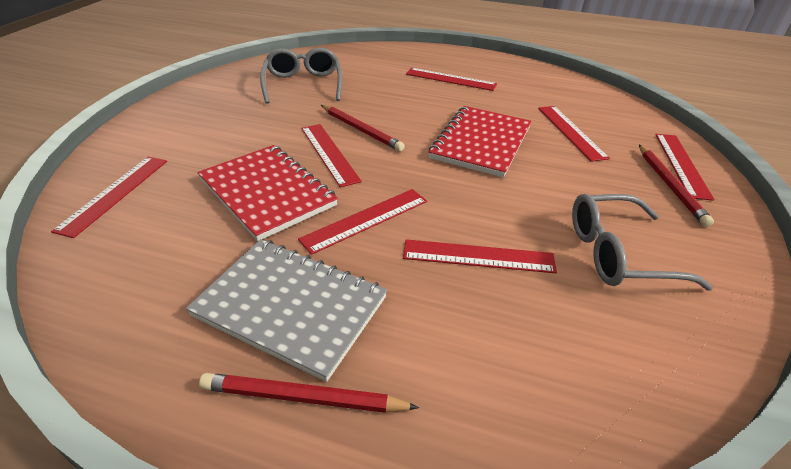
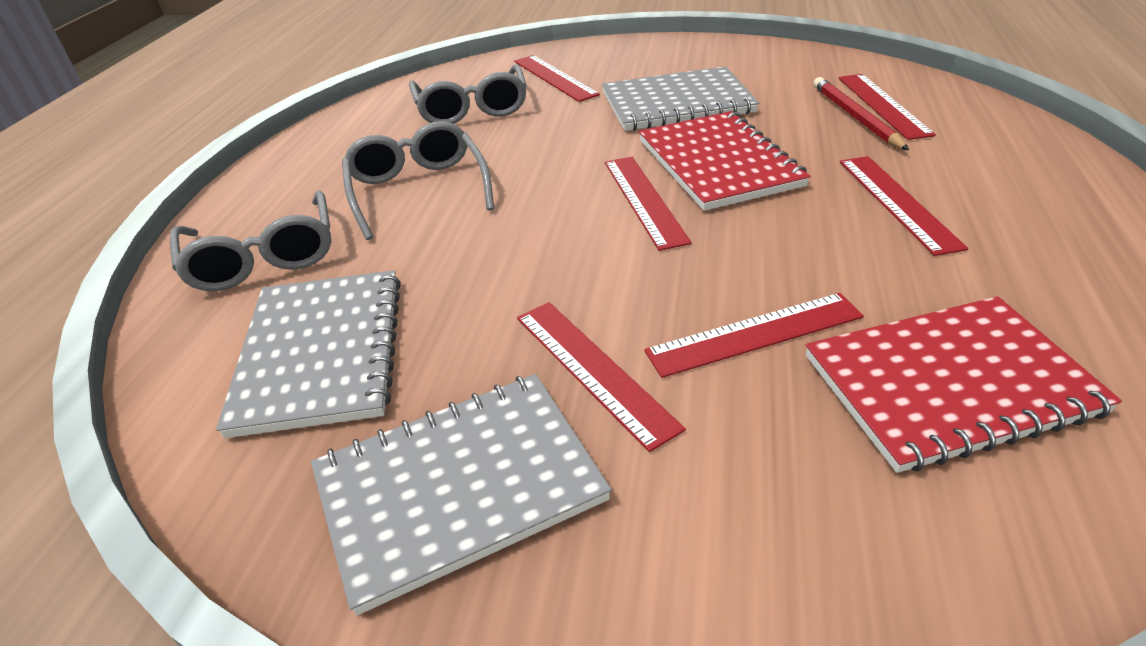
grey glasses: 2 -> 3
grey notebook: 1 -> 3
red pencil: 3 -> 1
red ruler: 7 -> 6

